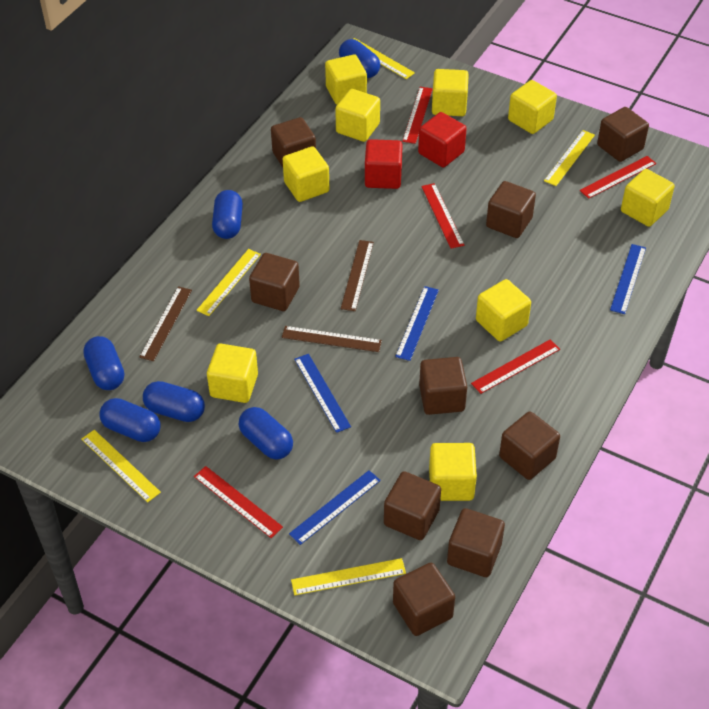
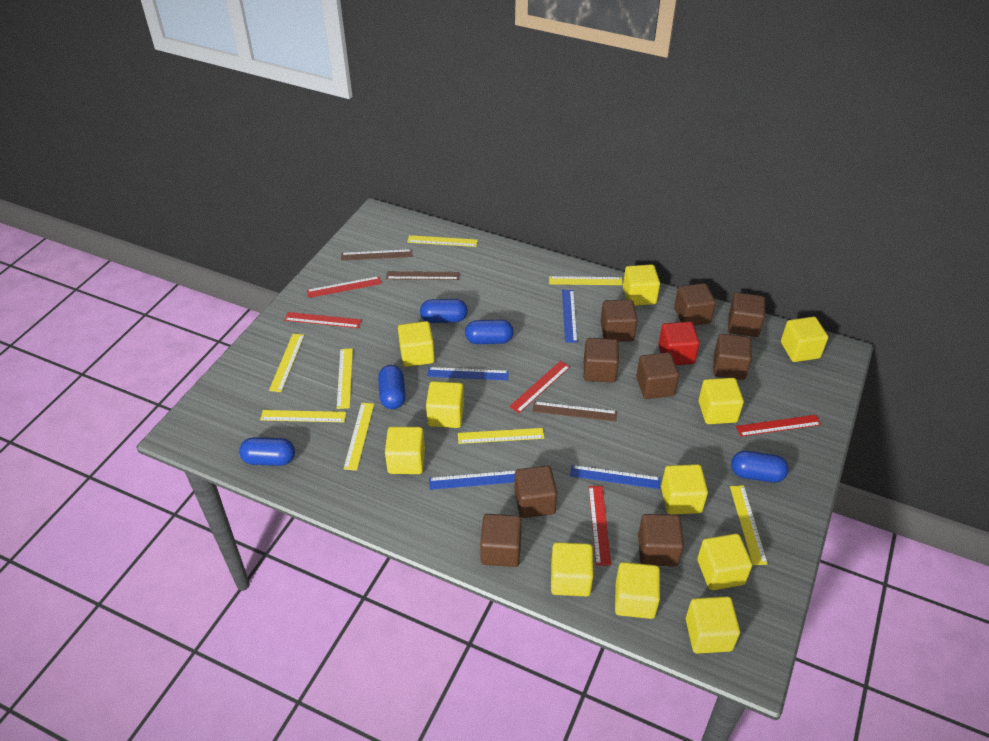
blue capsule: 6 -> 5
red cube: 2 -> 1
yellow cube: 9 -> 11
yellow ruler: 5 -> 8

